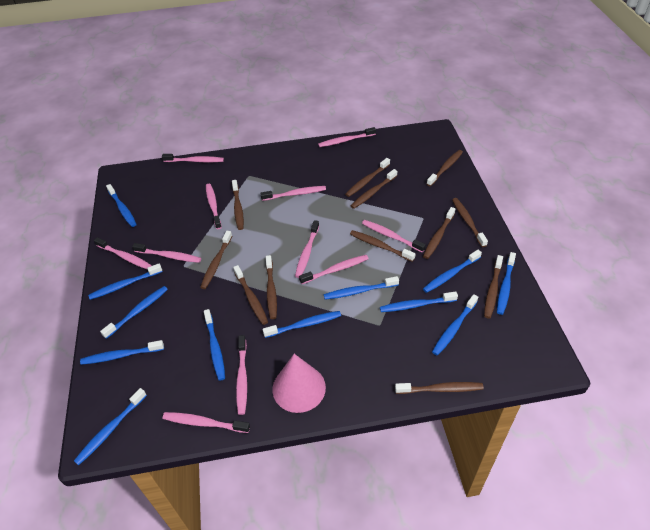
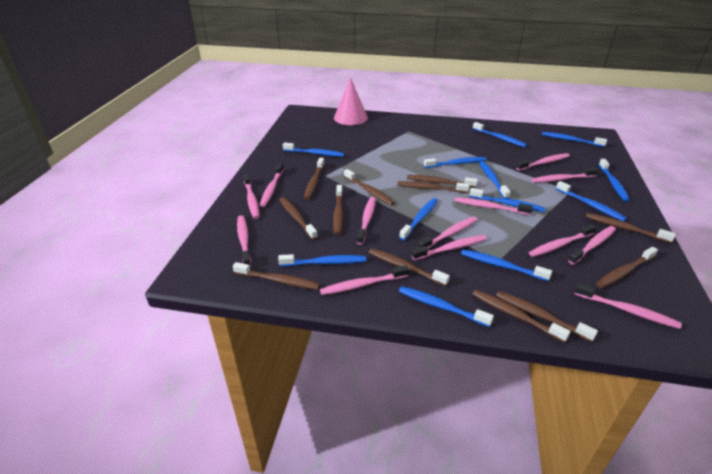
pink toothbrush: 11 -> 13

